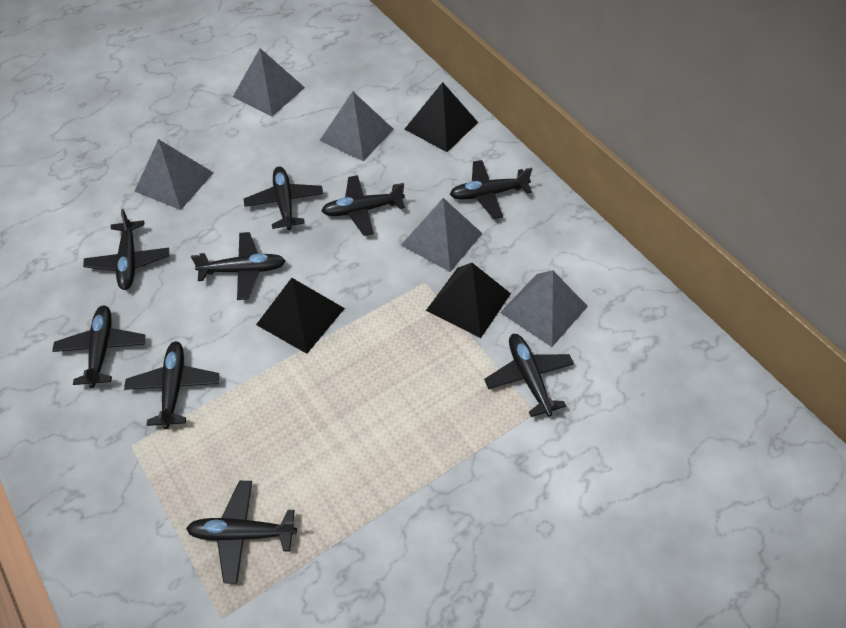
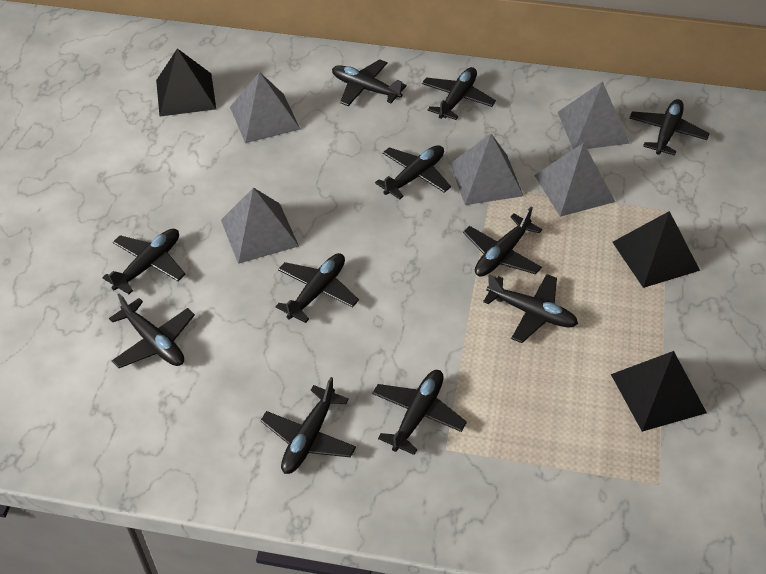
black plane: 9 -> 11

